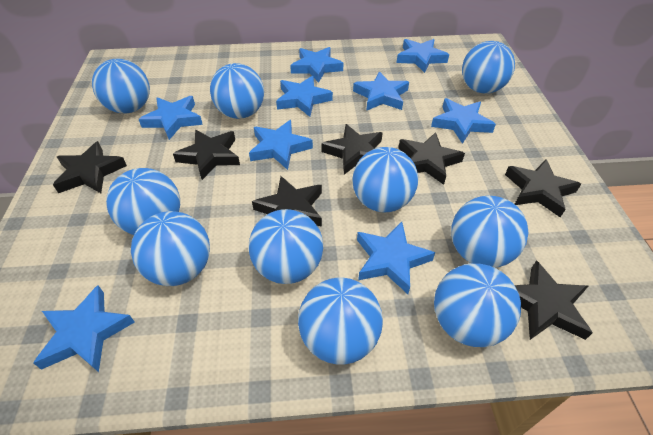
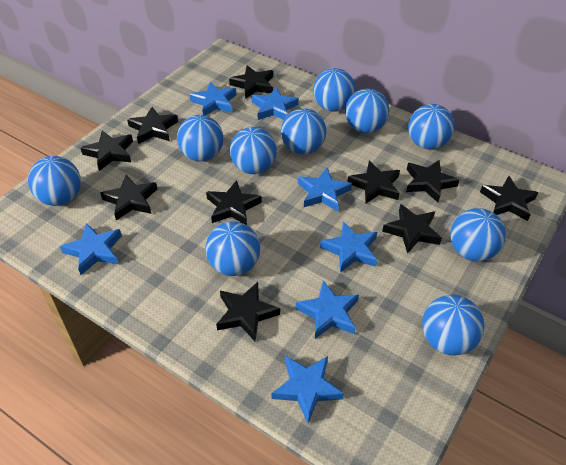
black star: 7 -> 10
blue star: 9 -> 7

